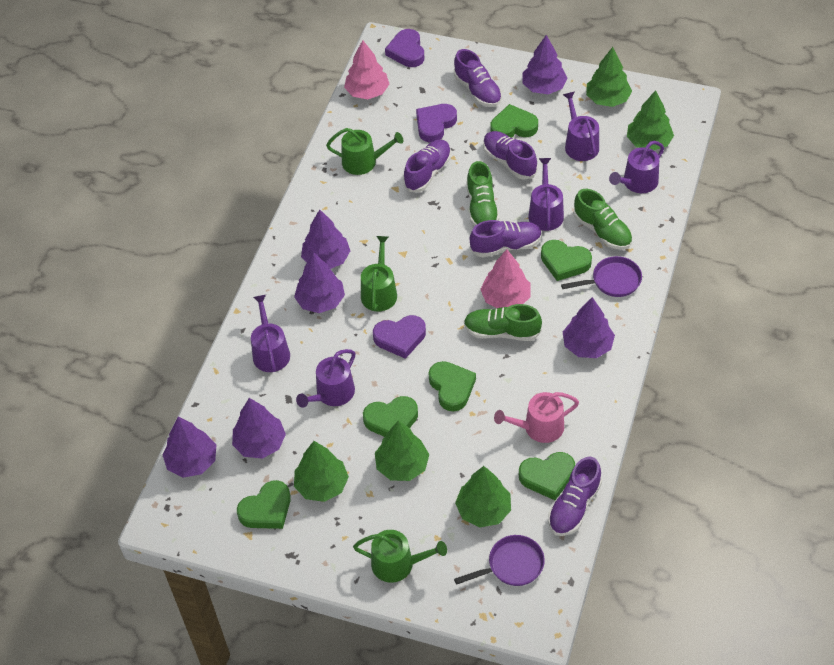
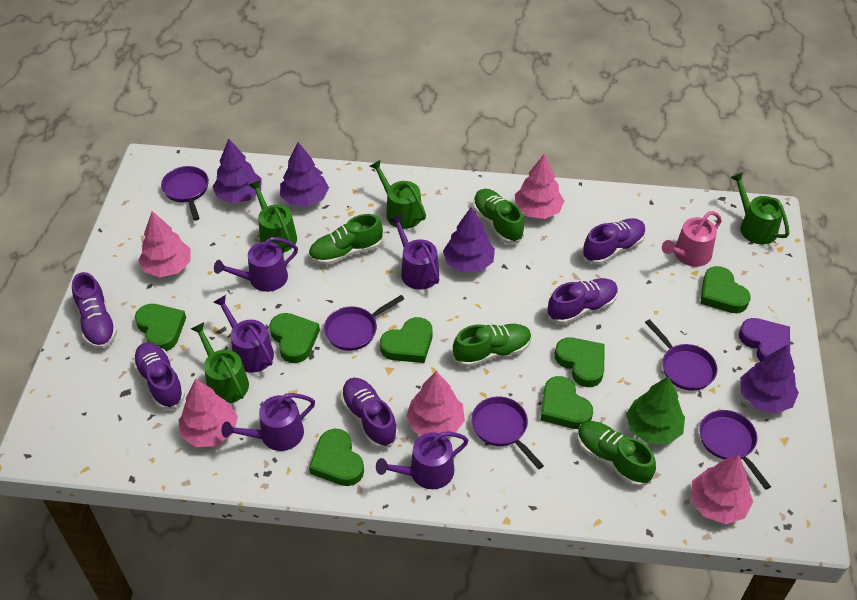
green heart: 6 -> 7
green shoe: 3 -> 4
green tree: 5 -> 1
green watering can: 3 -> 4
pink tree: 2 -> 5
purple heart: 3 -> 1
purple pan: 2 -> 5
purple tree: 6 -> 4

